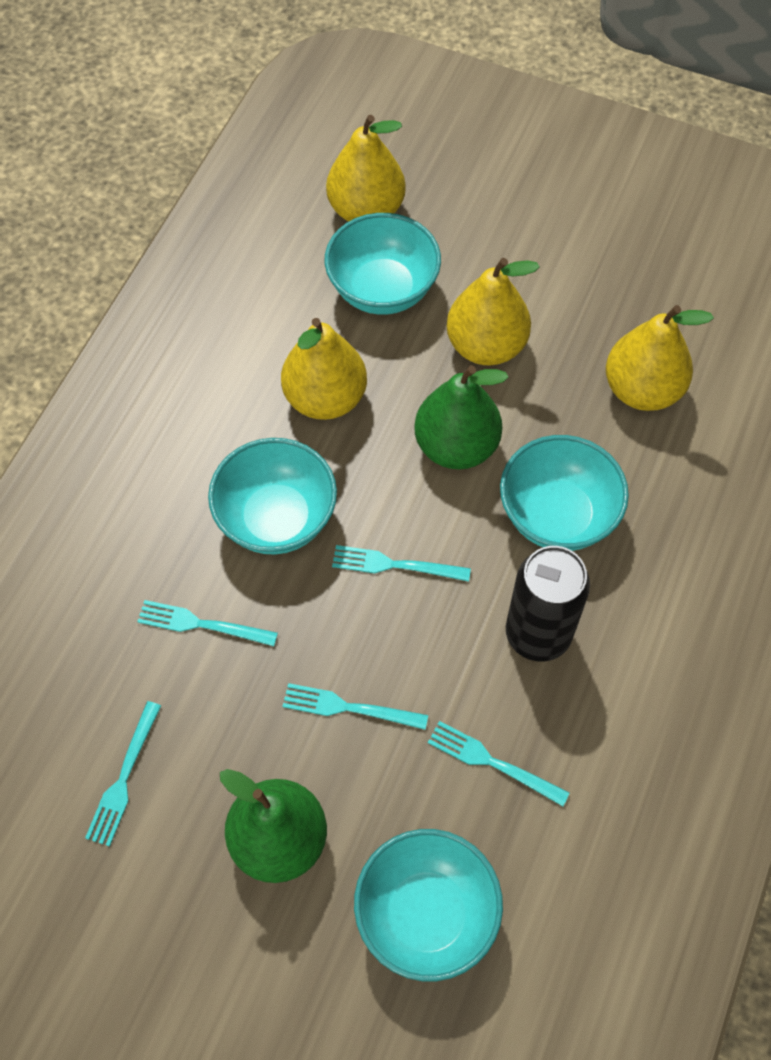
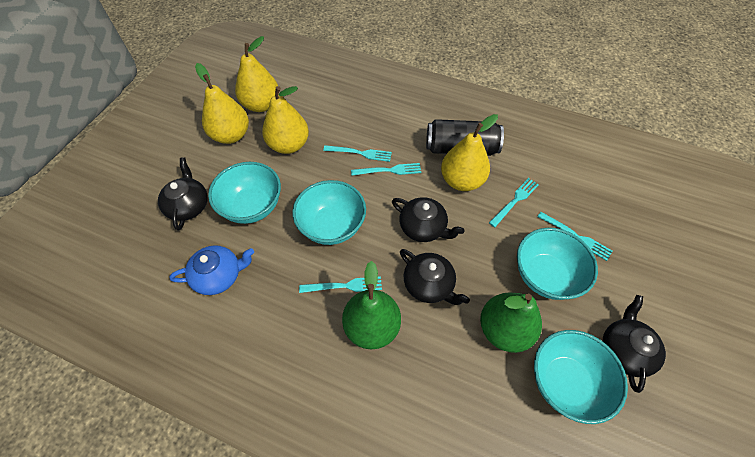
black teapot: 0 -> 4
blue teapot: 0 -> 1

